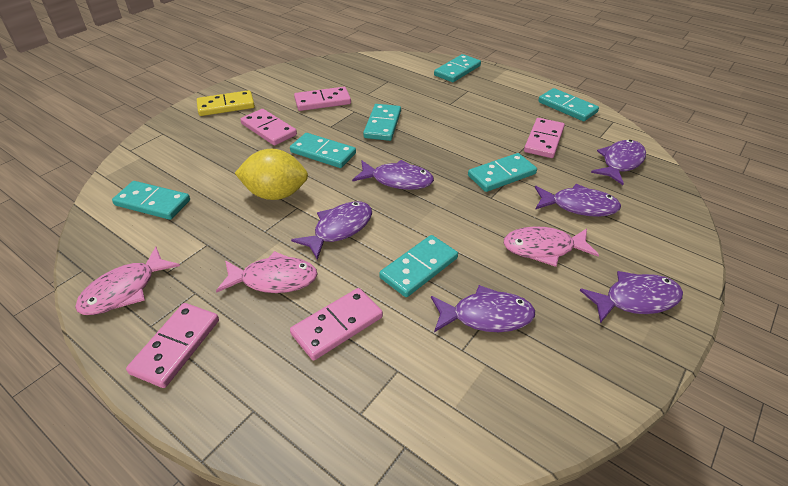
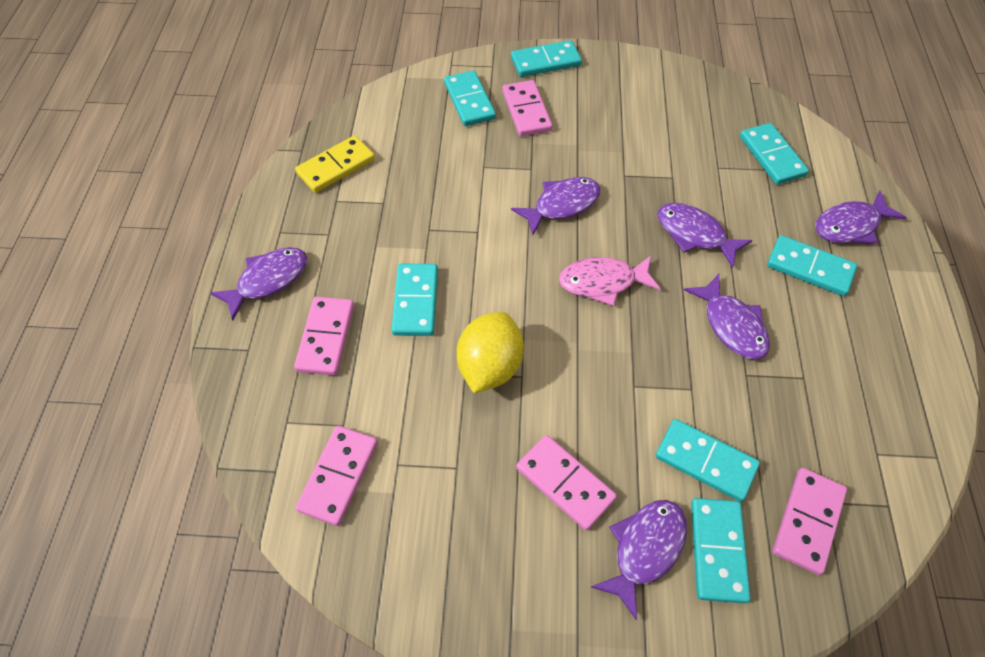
pink fish: 3 -> 1

